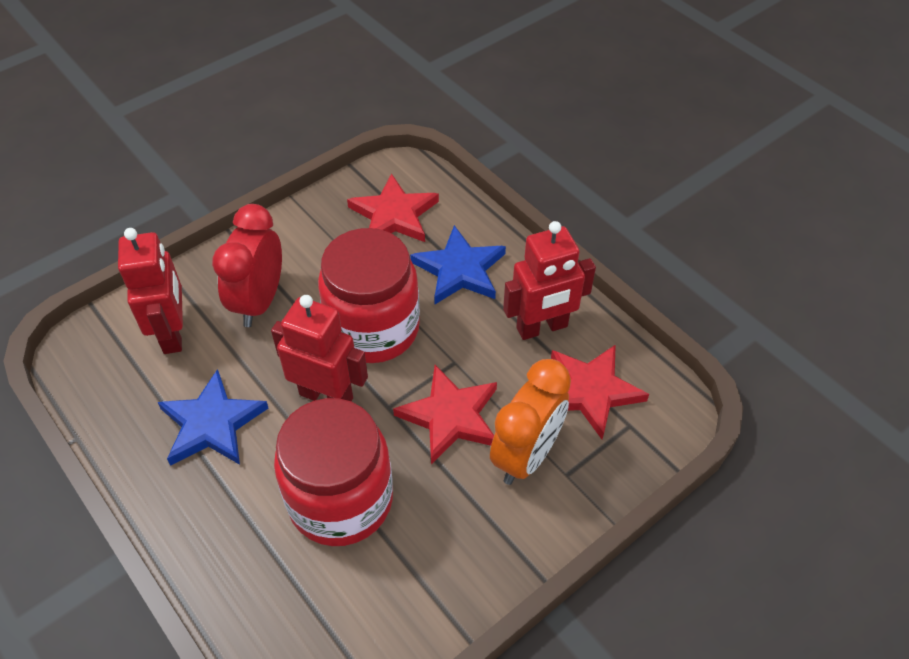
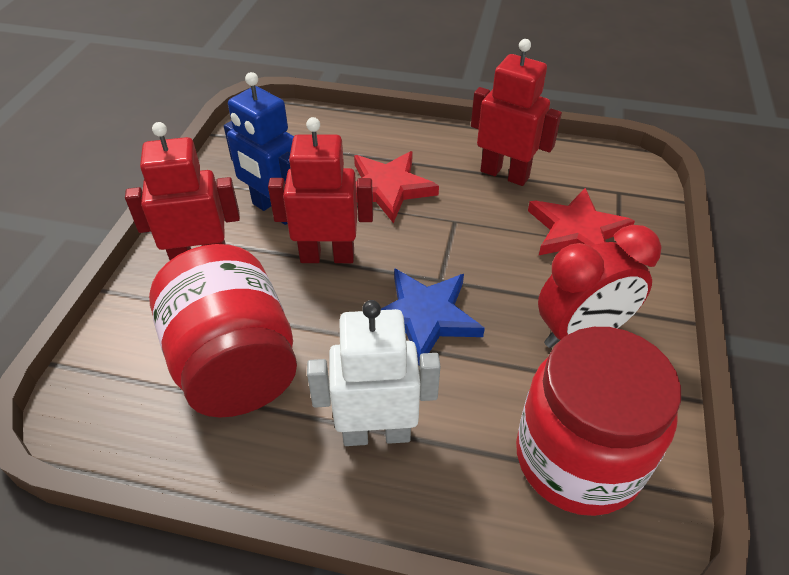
blue robot: 0 -> 1
blue star: 2 -> 1
orange clock: 1 -> 0
red star: 3 -> 2
white robot: 0 -> 1

